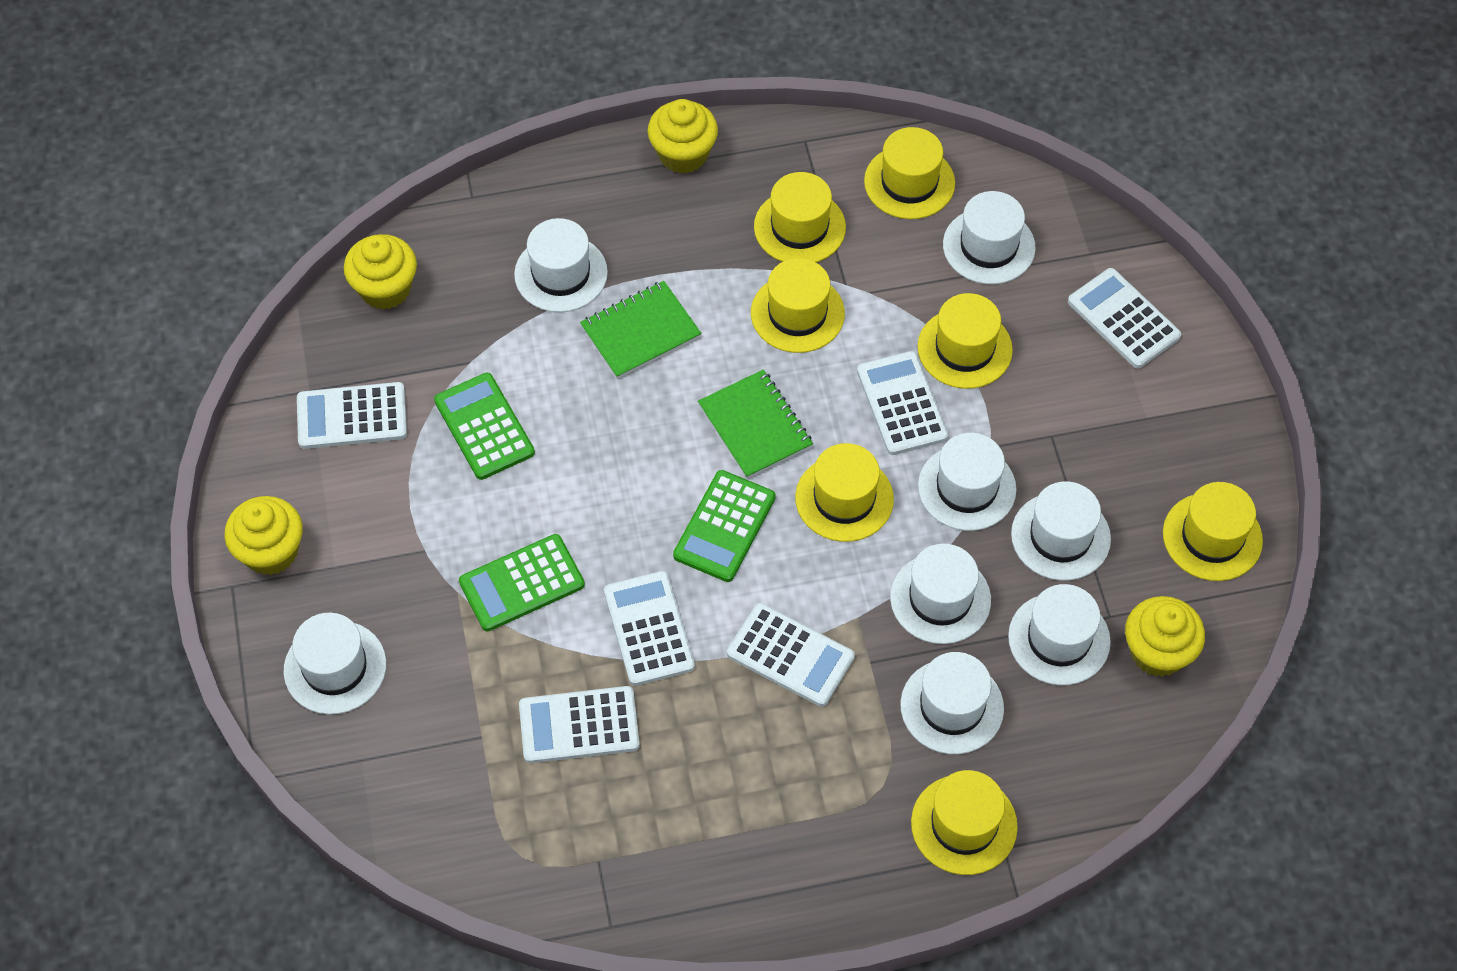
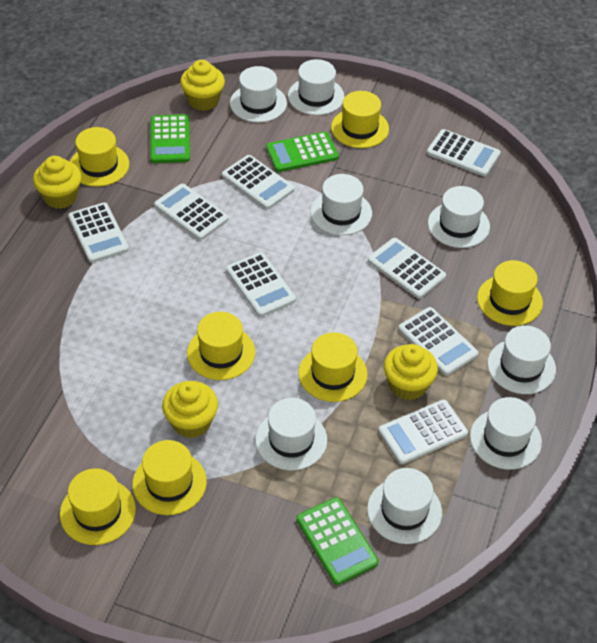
green notebook: 2 -> 0
white calculator: 6 -> 8

